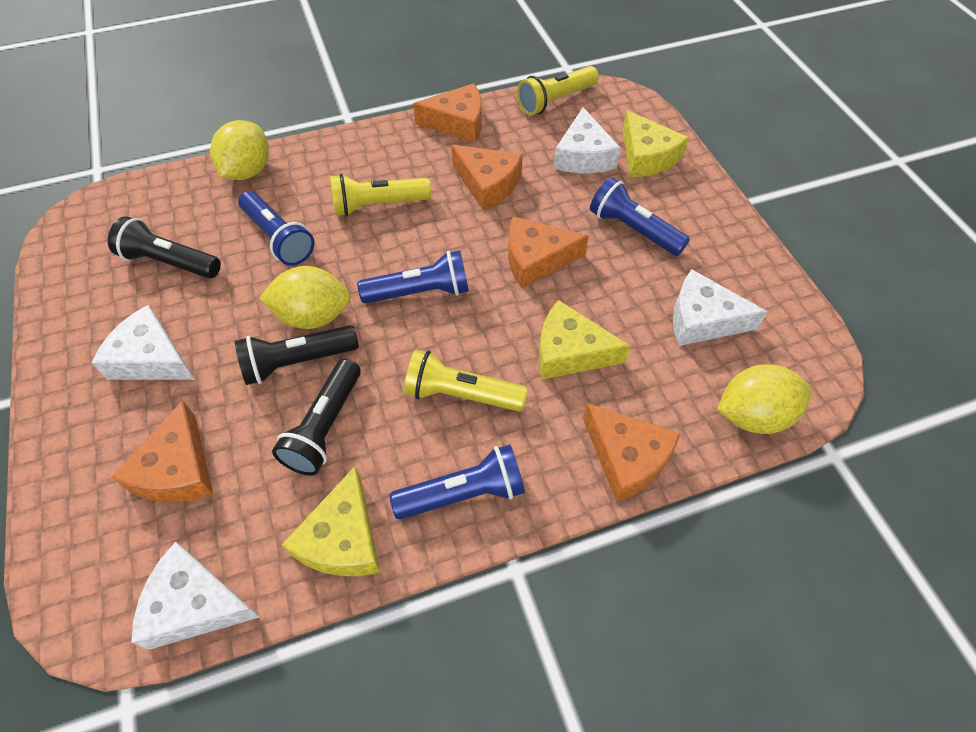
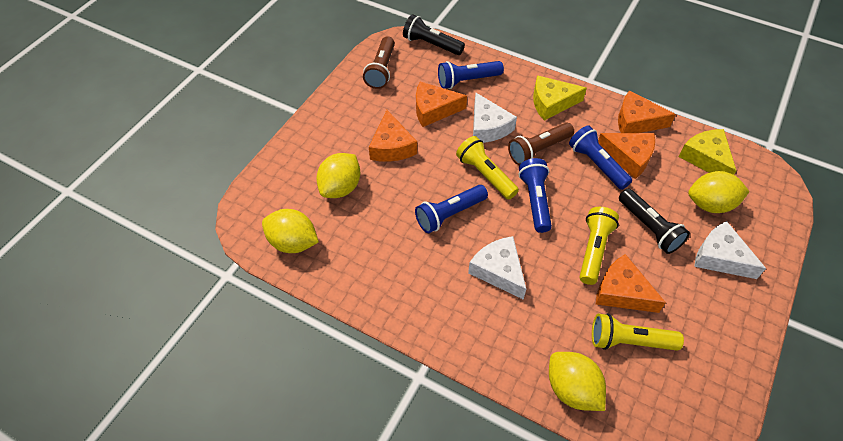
black flashlight: 3 -> 2
brown flashlight: 0 -> 2
white cheese: 4 -> 3
yellow cheese: 3 -> 2
yellow lemon: 3 -> 4

